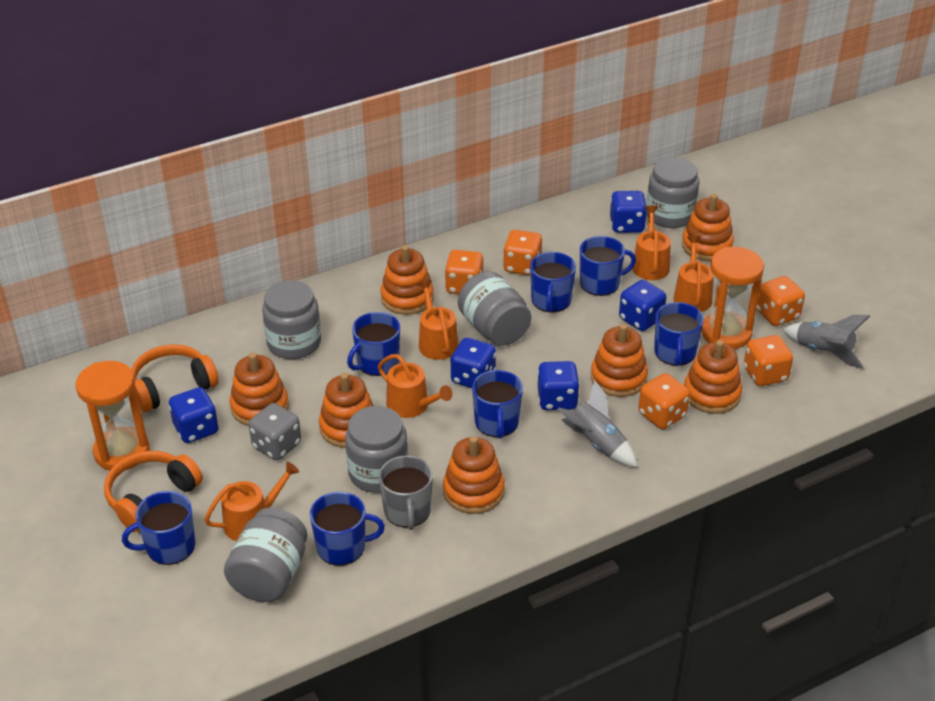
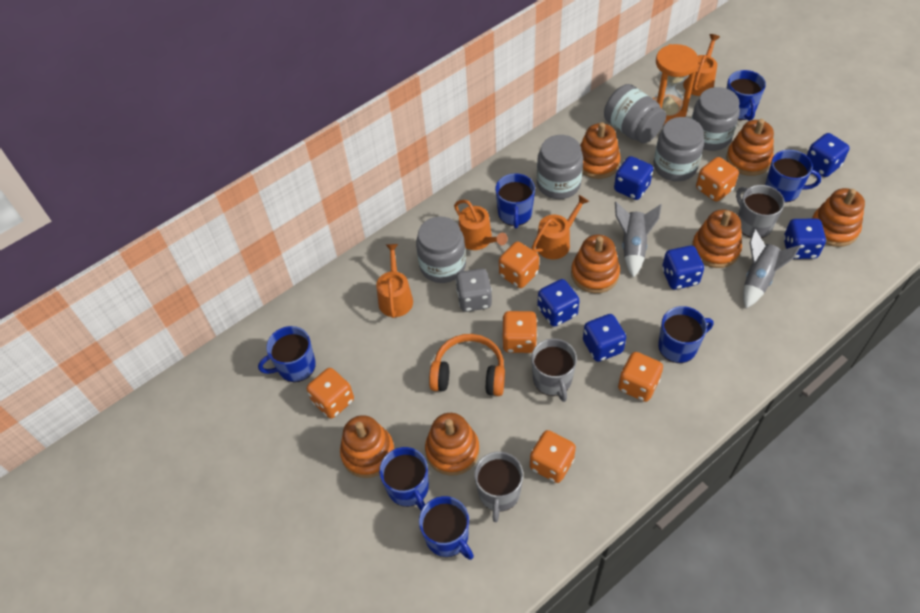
blue dice: 5 -> 6
grey mug: 1 -> 3
orange dice: 5 -> 6
orange headphones: 2 -> 1
orange hourglass: 2 -> 1
orange watering can: 5 -> 4

